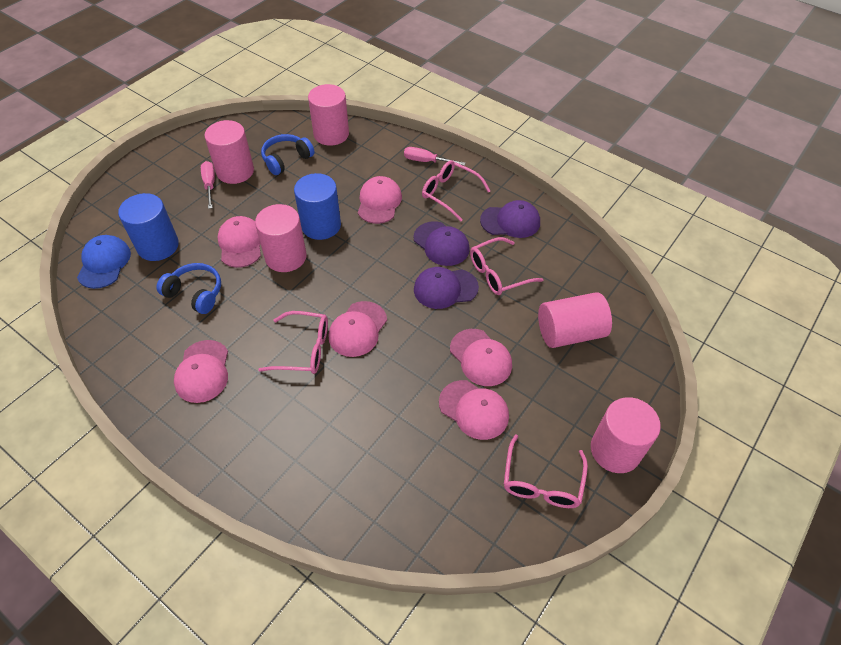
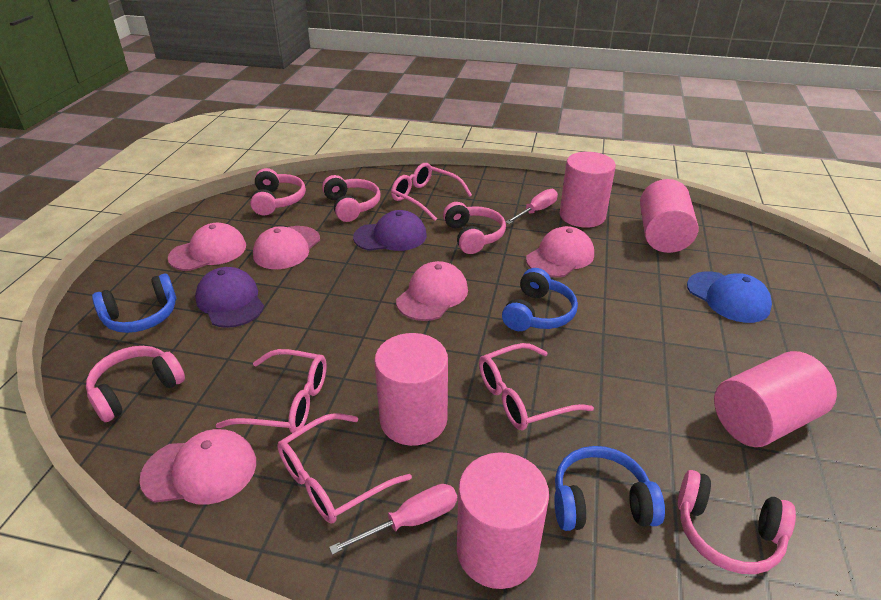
blue cylinder: 2 -> 0
blue headphones: 2 -> 3
pink cap: 6 -> 5
pink headphones: 0 -> 5
purple cap: 3 -> 2

